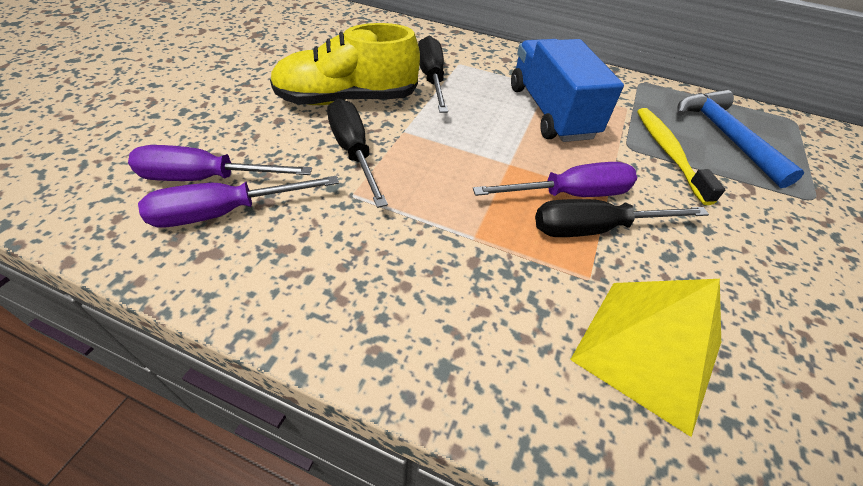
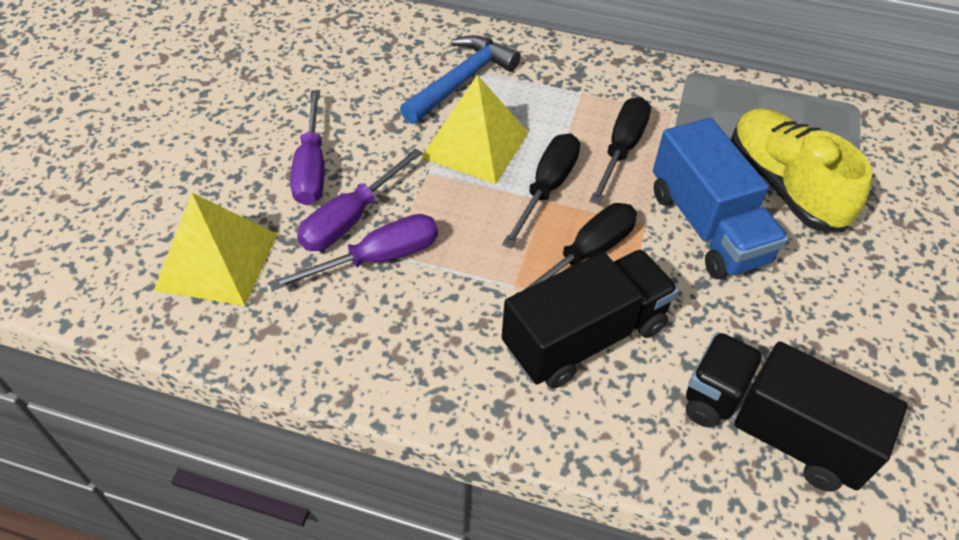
black truck: 0 -> 2
yellow pyramid: 1 -> 2
yellow toothbrush: 1 -> 0

